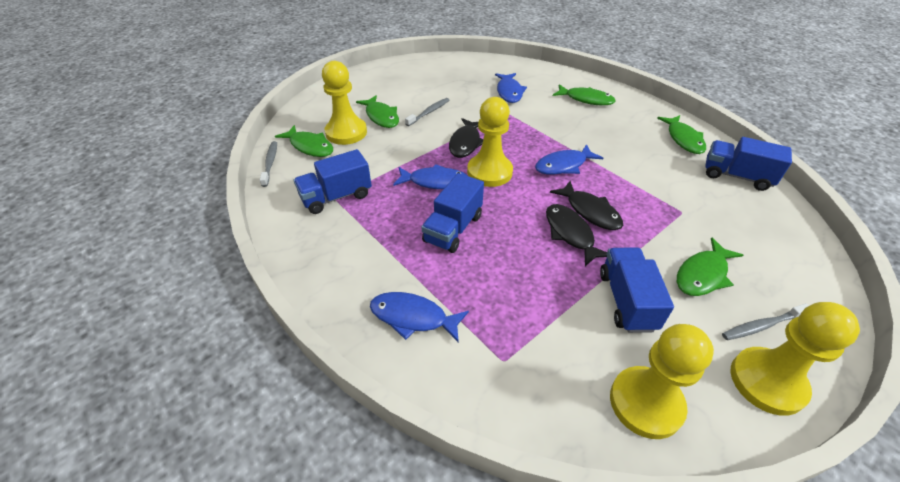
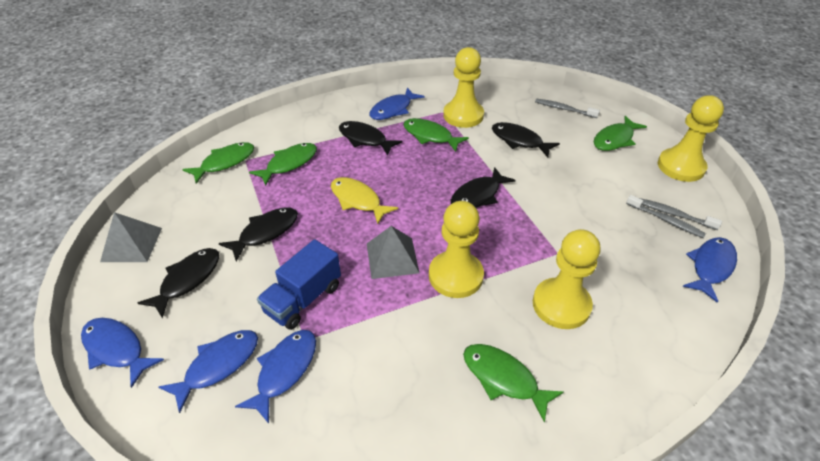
black fish: 3 -> 5
blue fish: 4 -> 5
blue truck: 4 -> 1
grey pyramid: 0 -> 2
yellow fish: 0 -> 1

